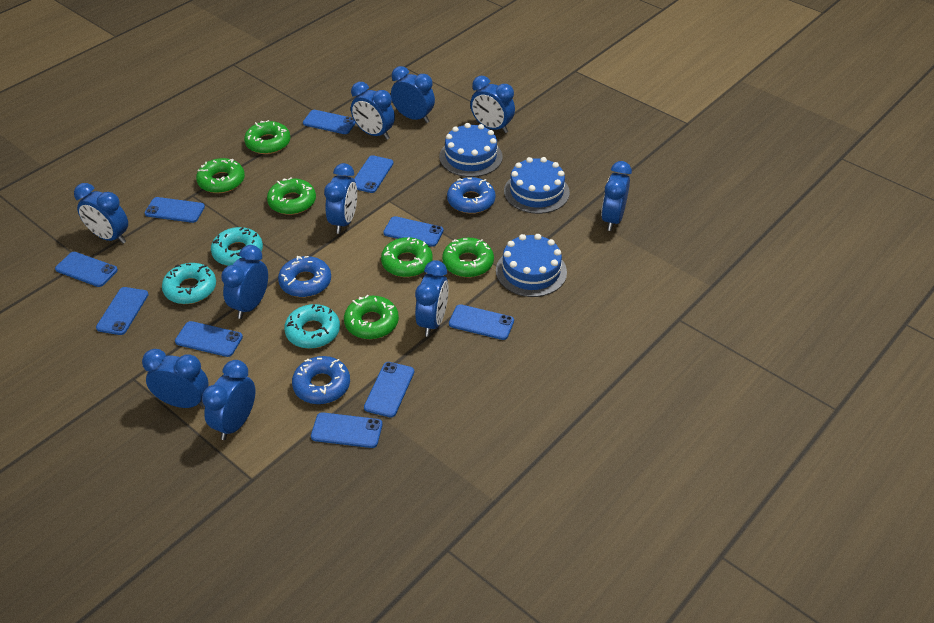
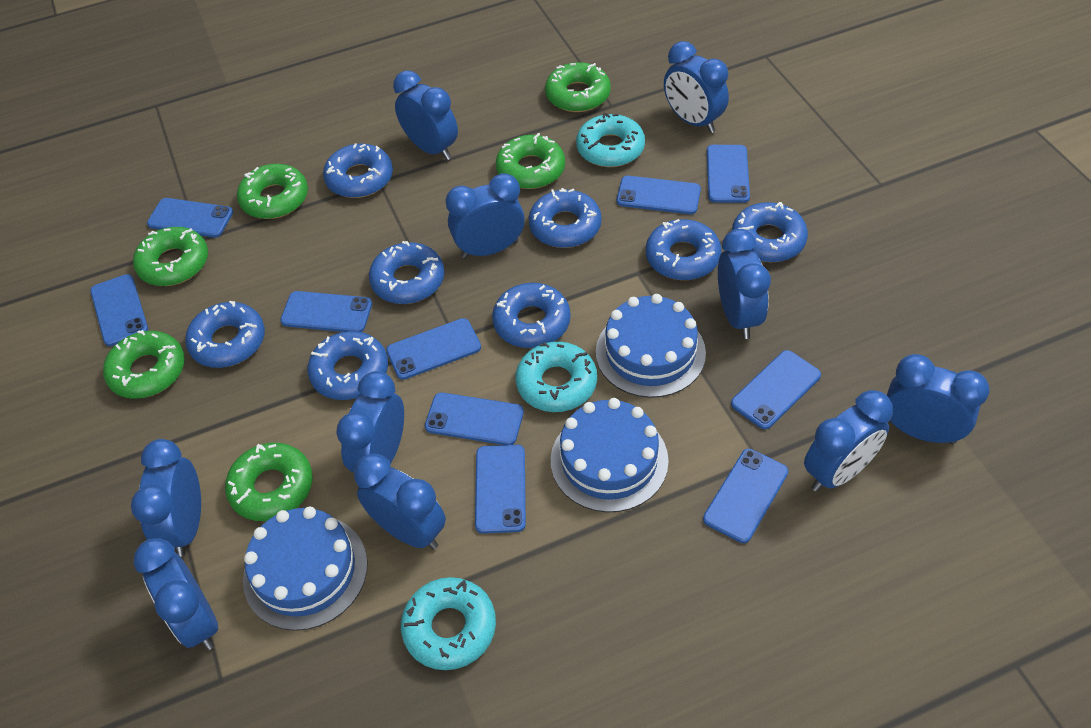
blue donut: 3 -> 8

